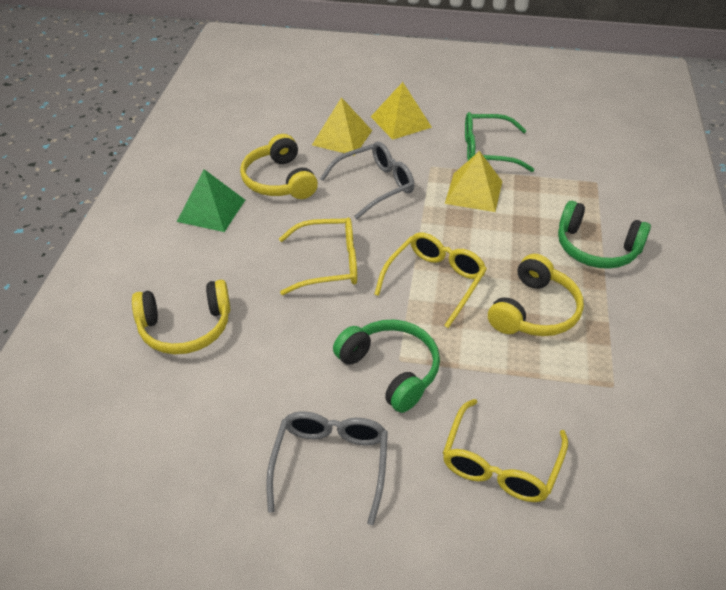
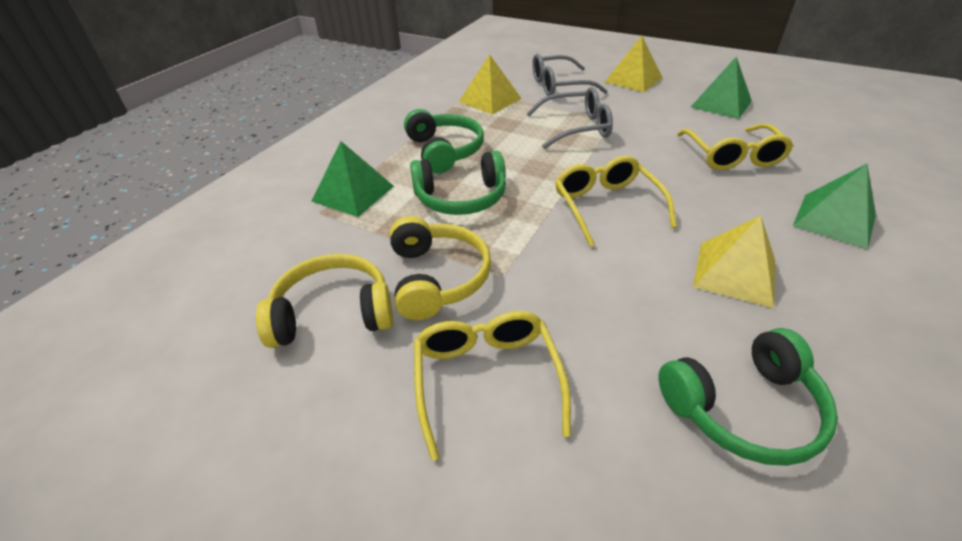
green glasses: 1 -> 0
green headphones: 2 -> 3
green pyramid: 1 -> 3
yellow headphones: 3 -> 2

